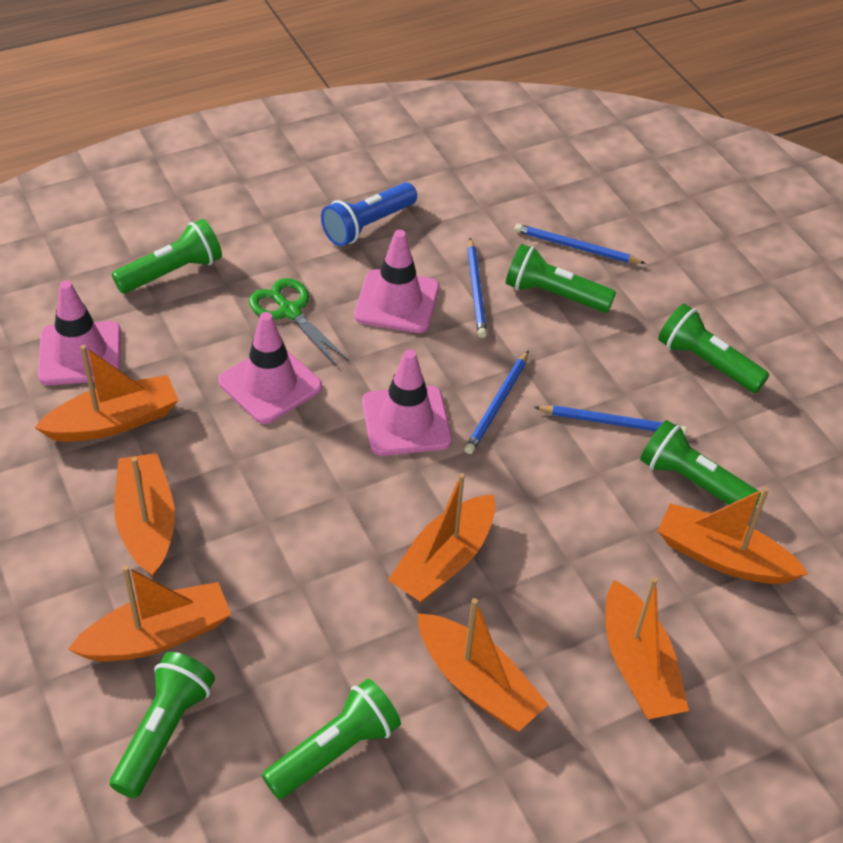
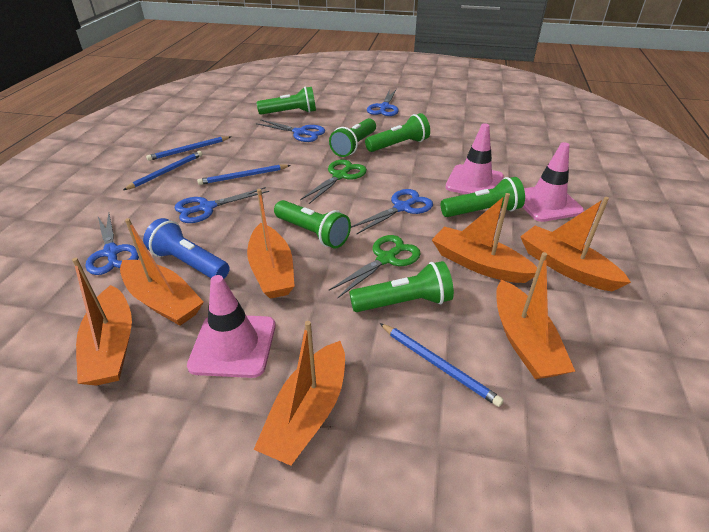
blue scissors: 0 -> 5
green scissors: 1 -> 2
pink traffic cone: 4 -> 3

